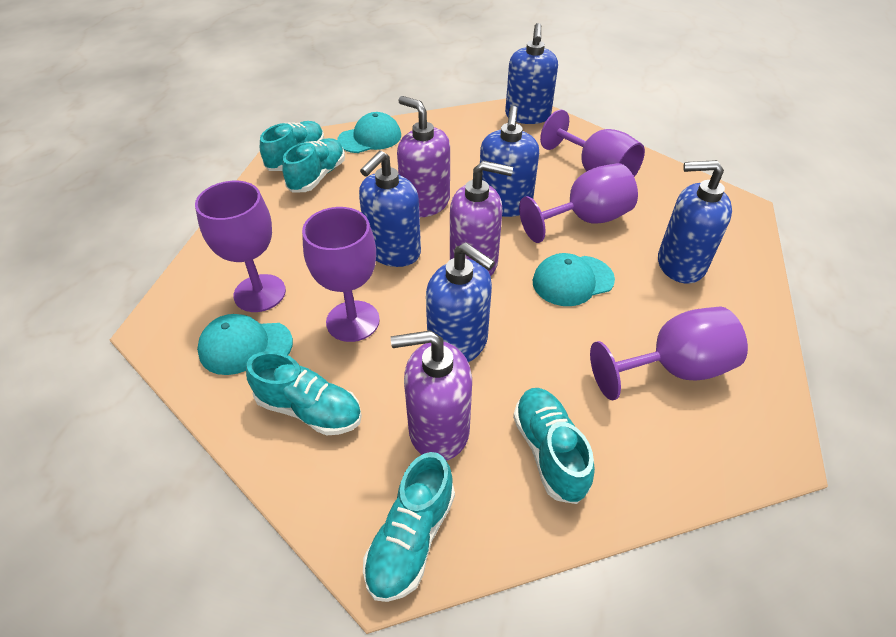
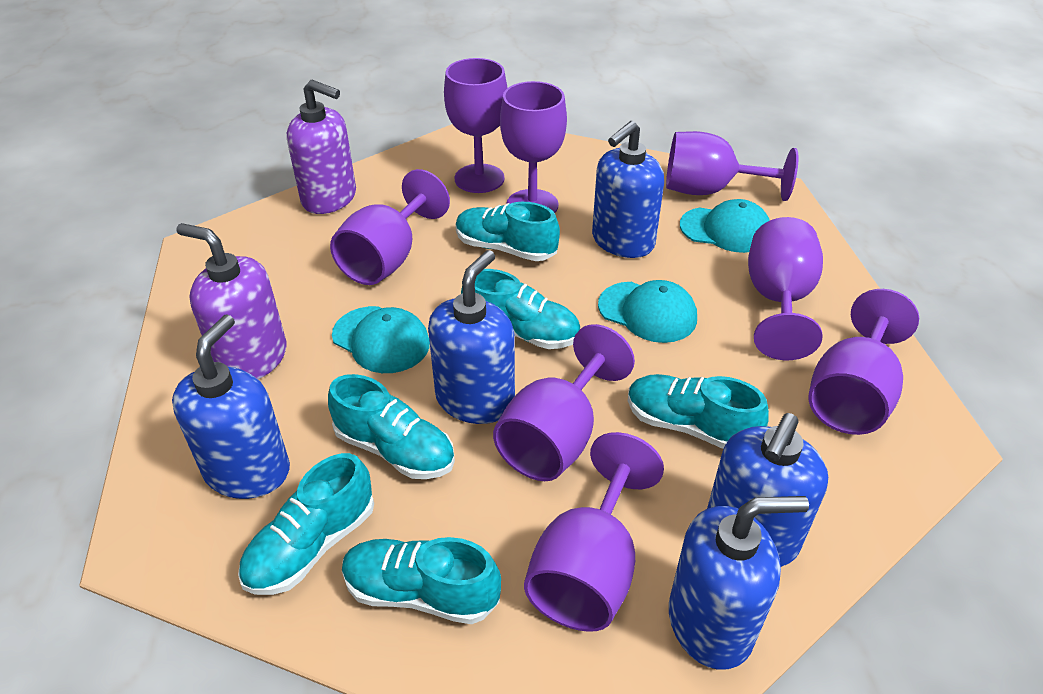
purple goblet: 5 -> 8
purple soap dispenser: 3 -> 2
turquoise shoe: 5 -> 6

